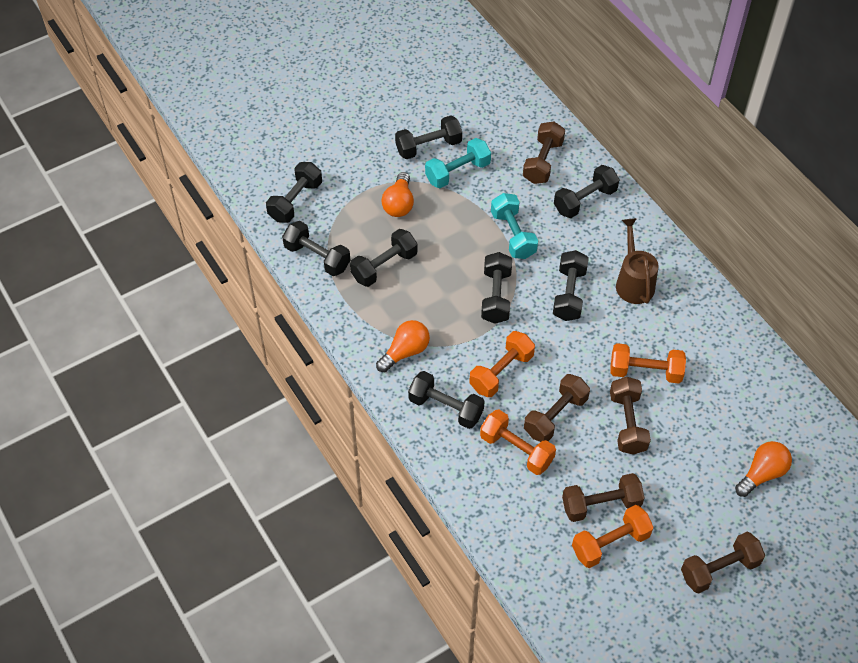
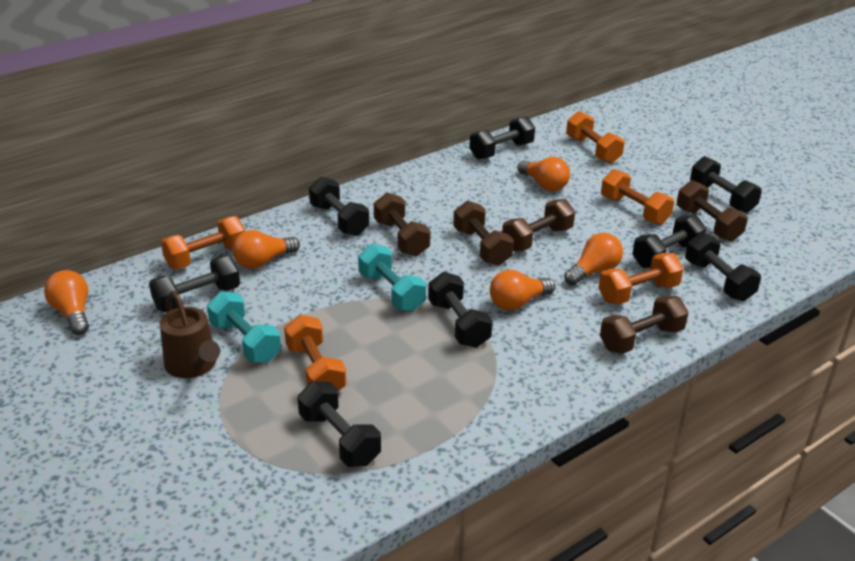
orange dumbbell: 4 -> 5
orange light bulb: 3 -> 5

